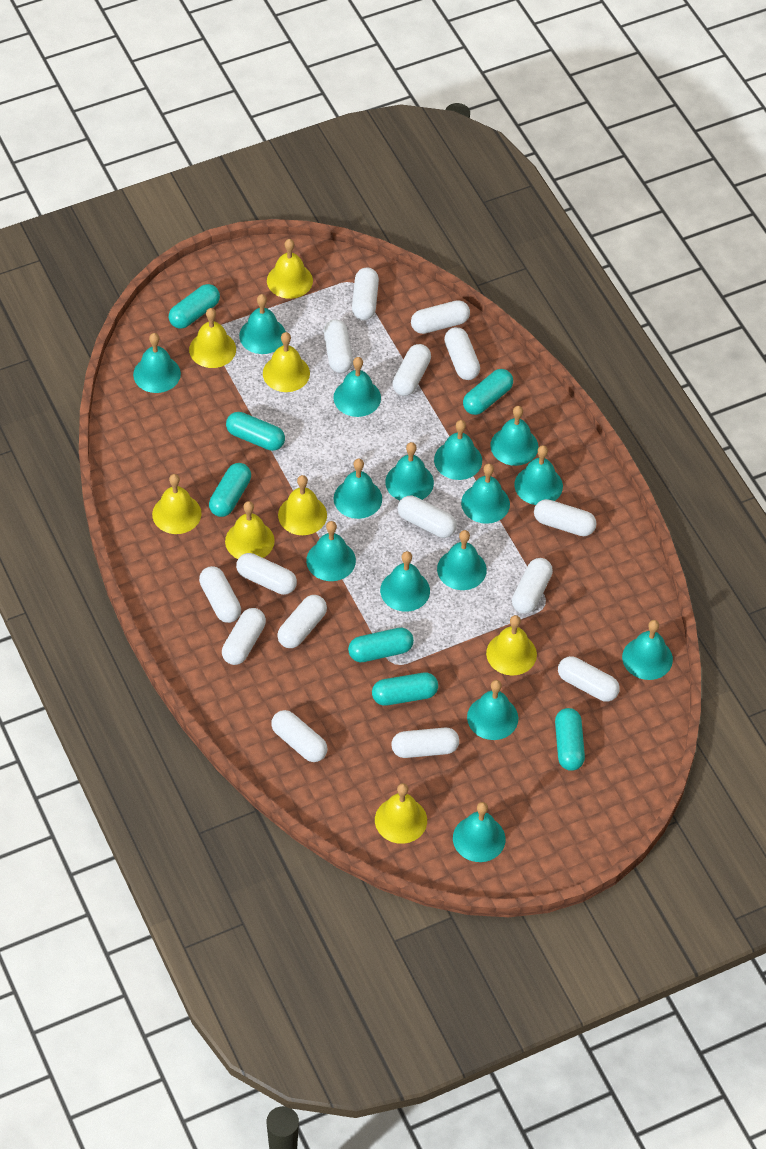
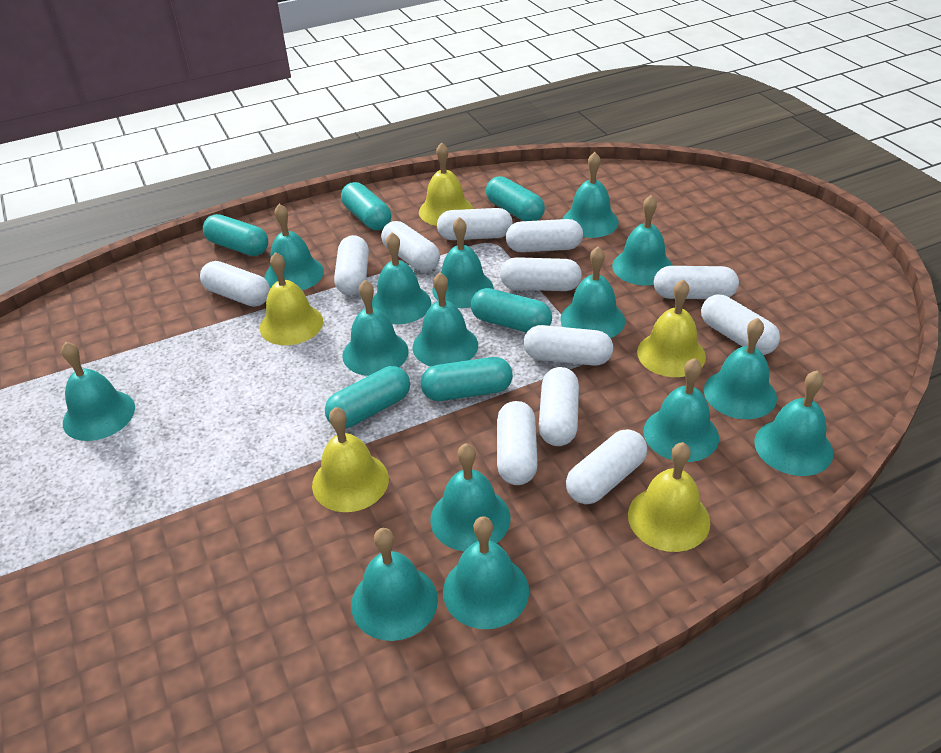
turquoise capsule: 7 -> 6
white capsule: 15 -> 12
yellow bell: 8 -> 5

